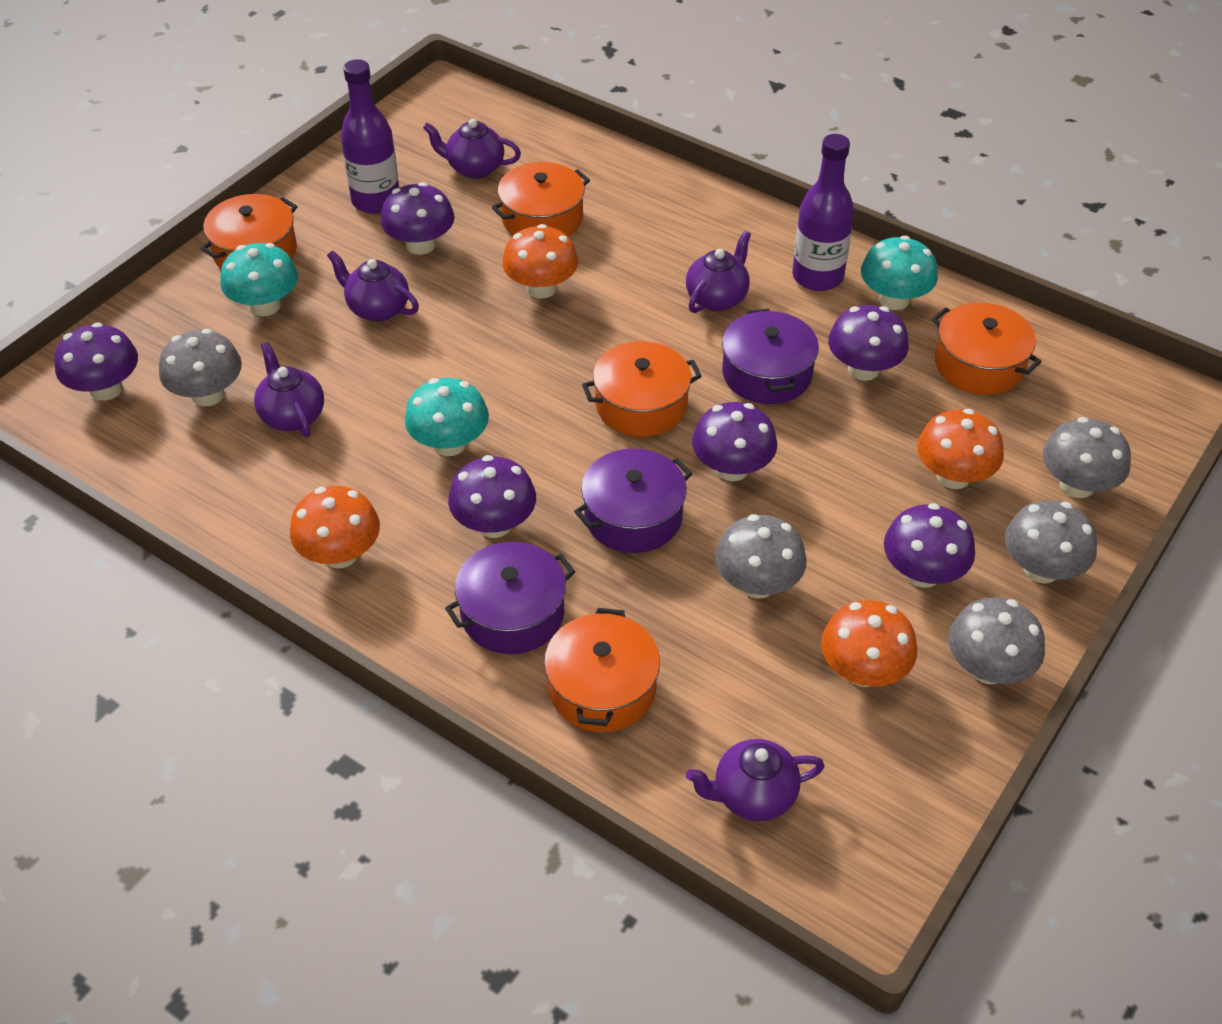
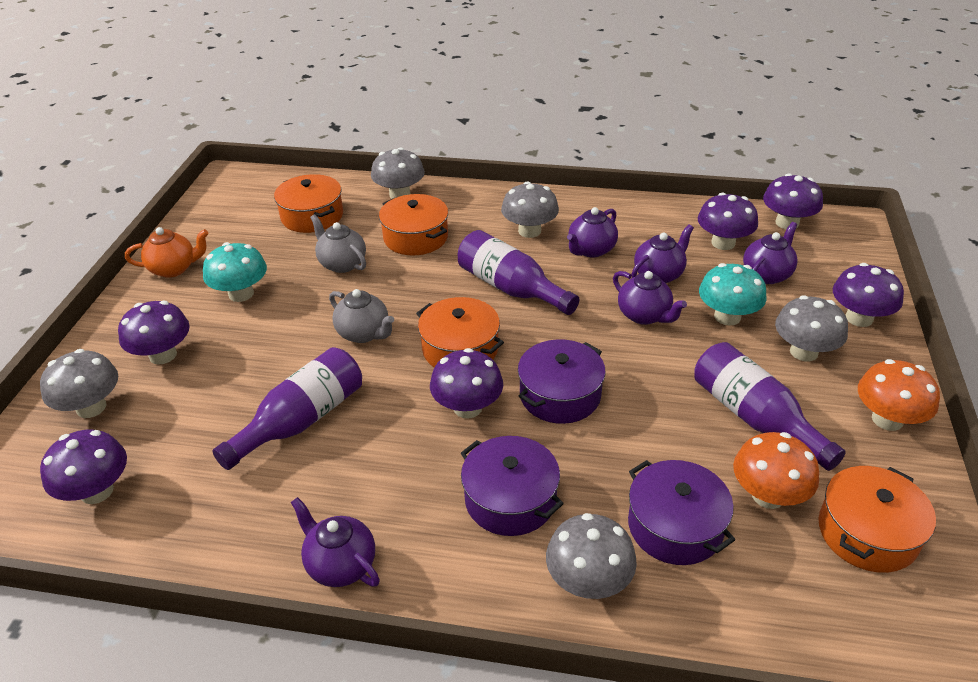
grey teapot: 0 -> 2
orange mushroom: 4 -> 2
orange pot: 5 -> 4
orange teapot: 0 -> 1
purple bottle: 2 -> 3
turquoise mushroom: 3 -> 2

